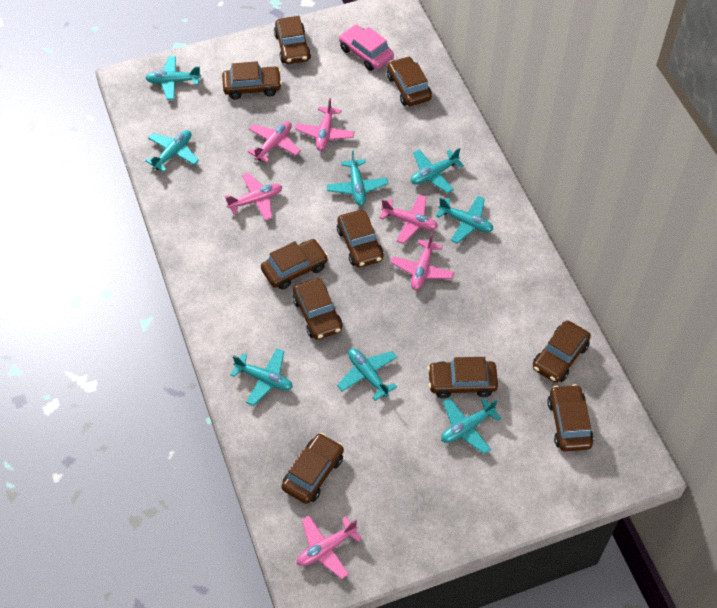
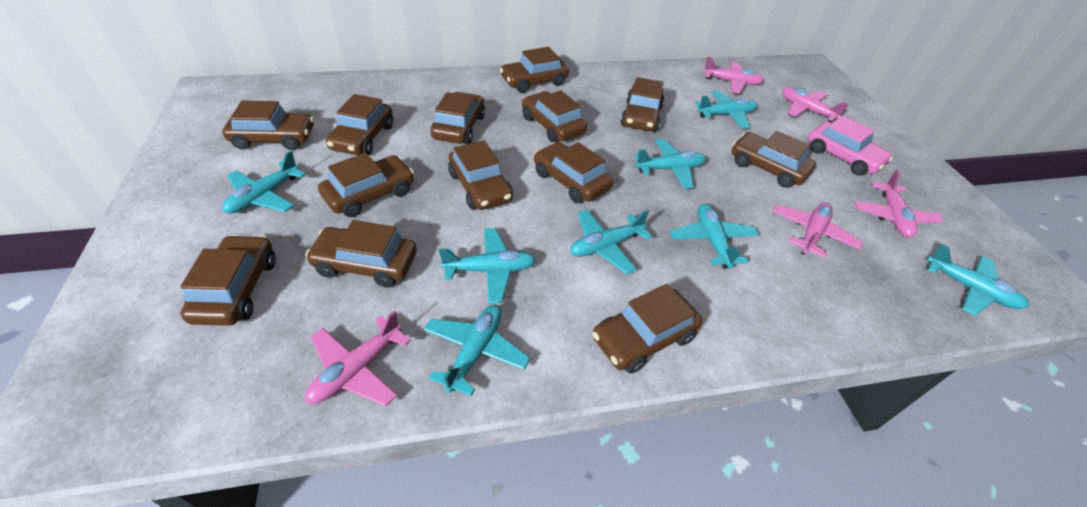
brown car: 10 -> 13
pink plane: 6 -> 5

